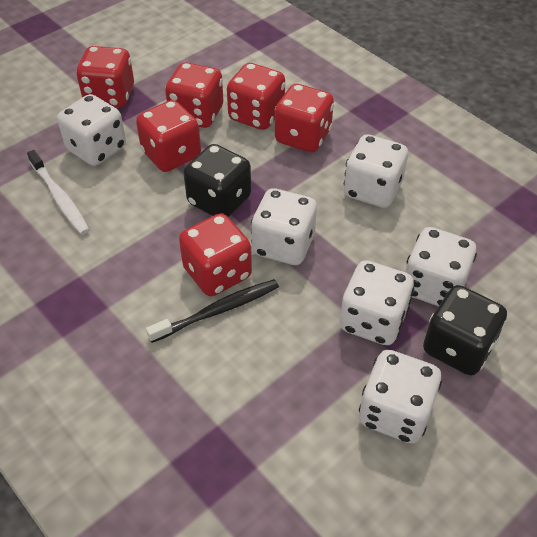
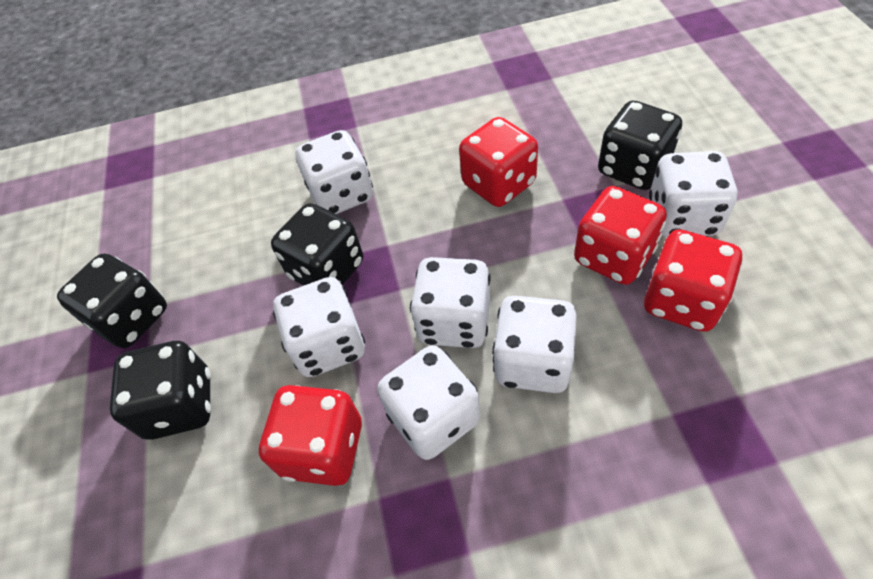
black dice: 2 -> 4
black toothbrush: 1 -> 0
red dice: 6 -> 4
white toothbrush: 1 -> 0

